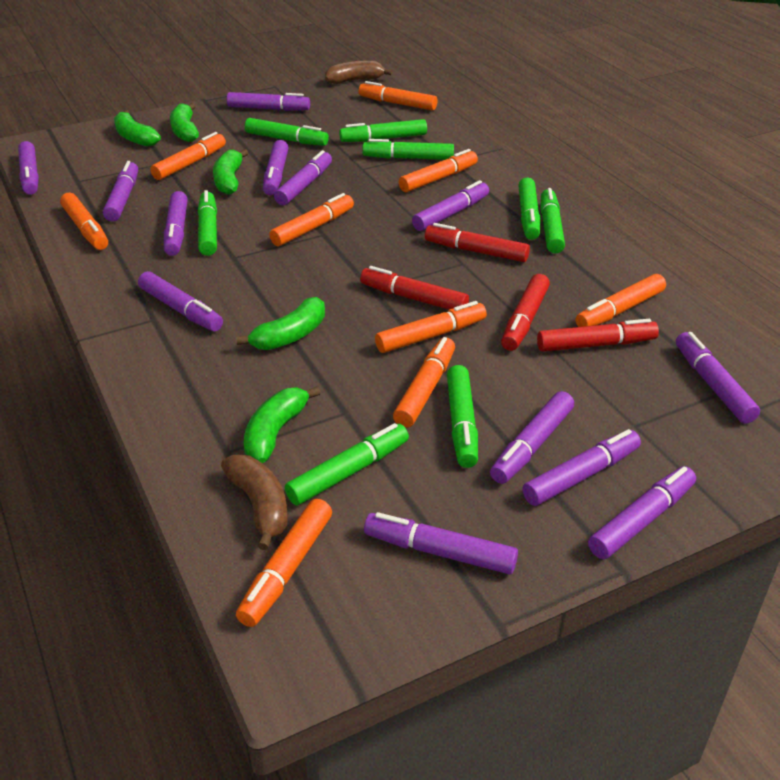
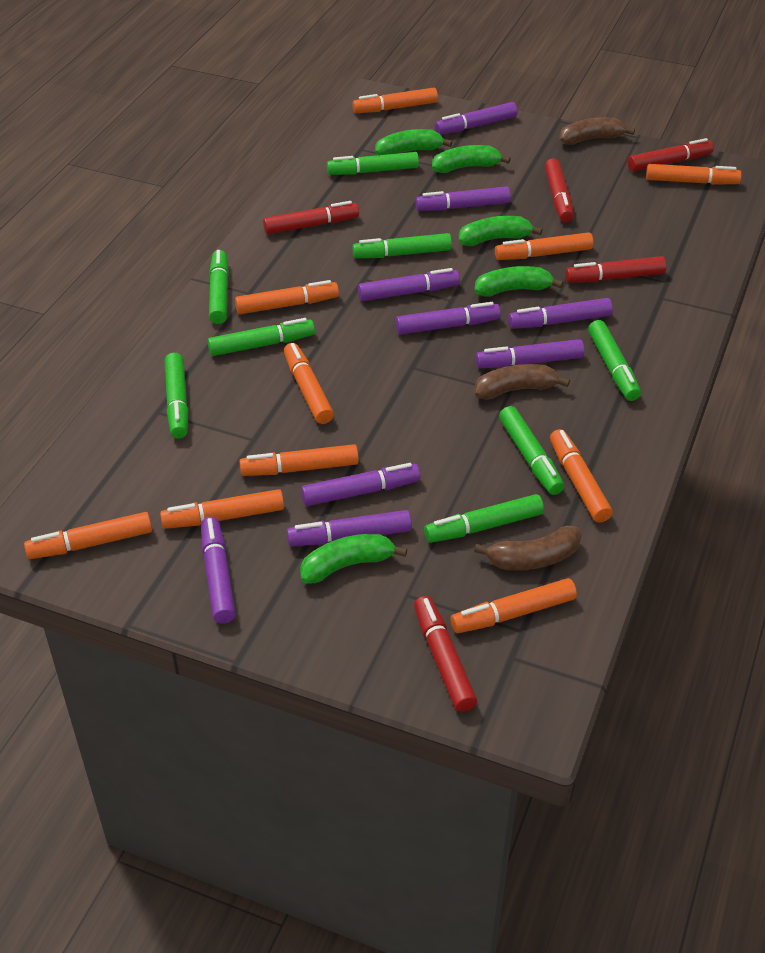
brown banana: 2 -> 3
orange marker: 9 -> 10
purple marker: 13 -> 9
red marker: 4 -> 5

